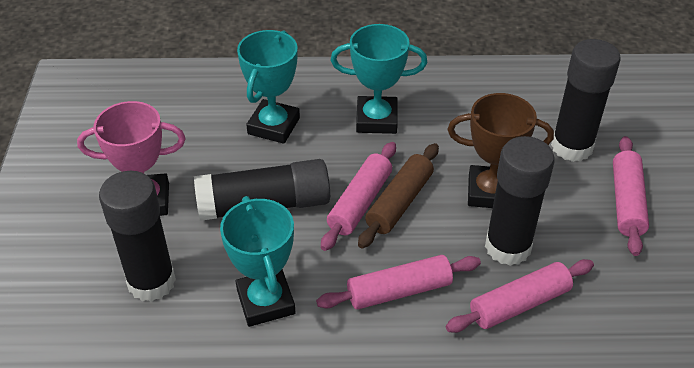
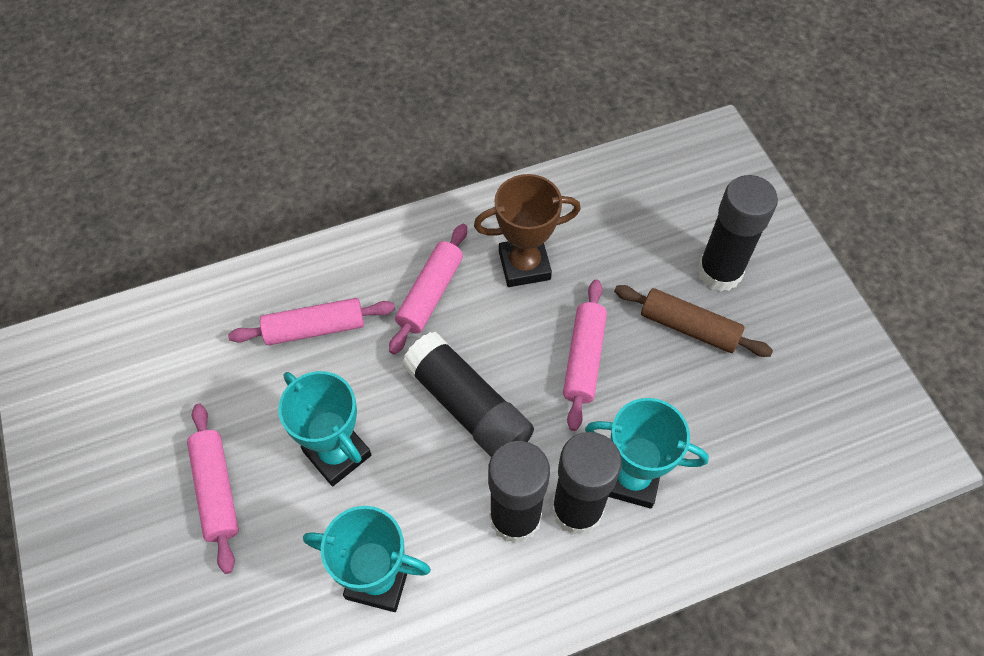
pink trophy: 1 -> 0

